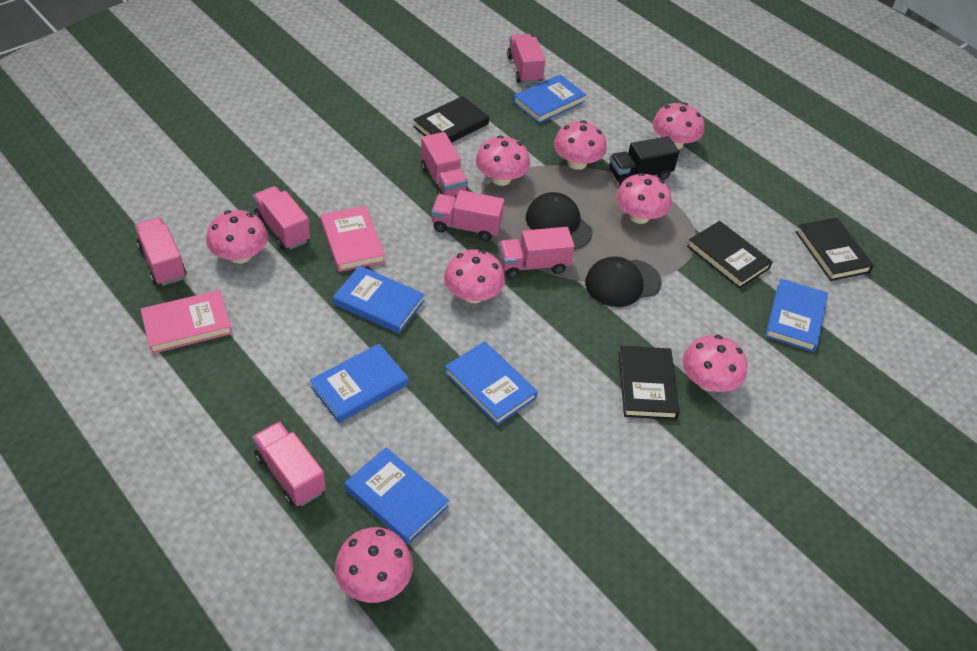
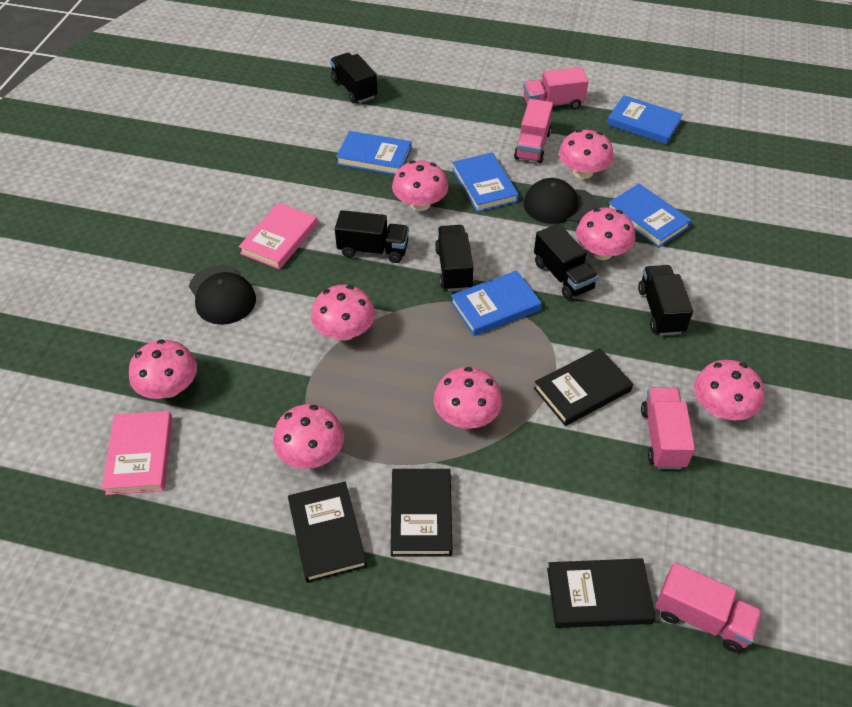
black truck: 1 -> 5
blue book: 6 -> 5
pink truck: 7 -> 4

